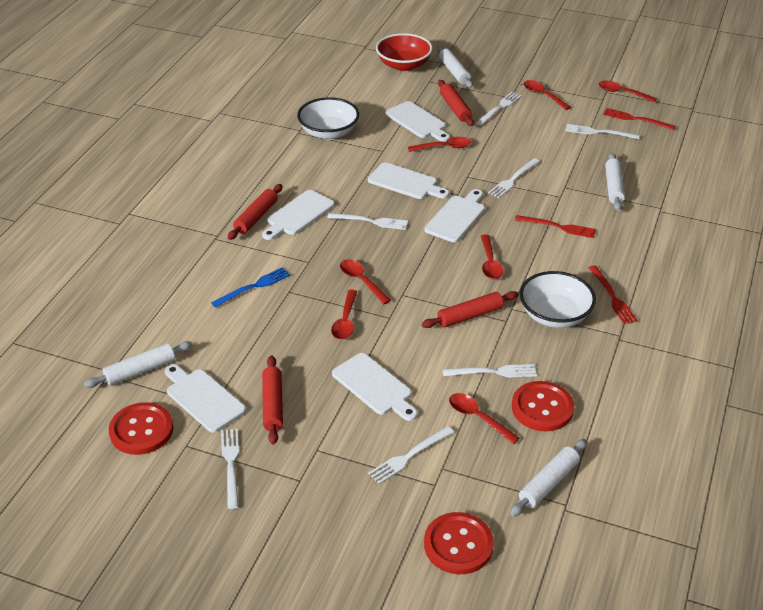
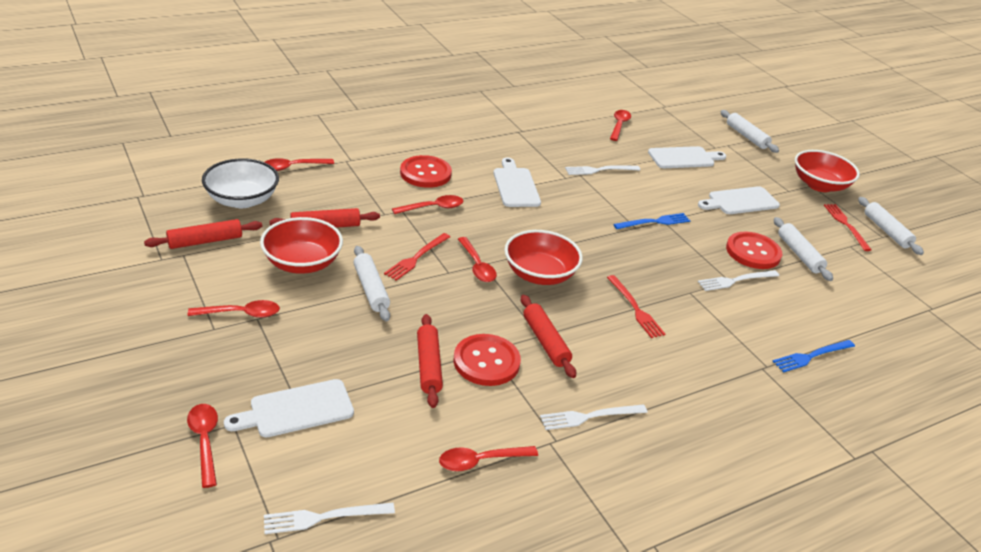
blue fork: 1 -> 2
red bowl: 1 -> 3
white bowl: 2 -> 1
white cutting board: 6 -> 4
white fork: 7 -> 4

